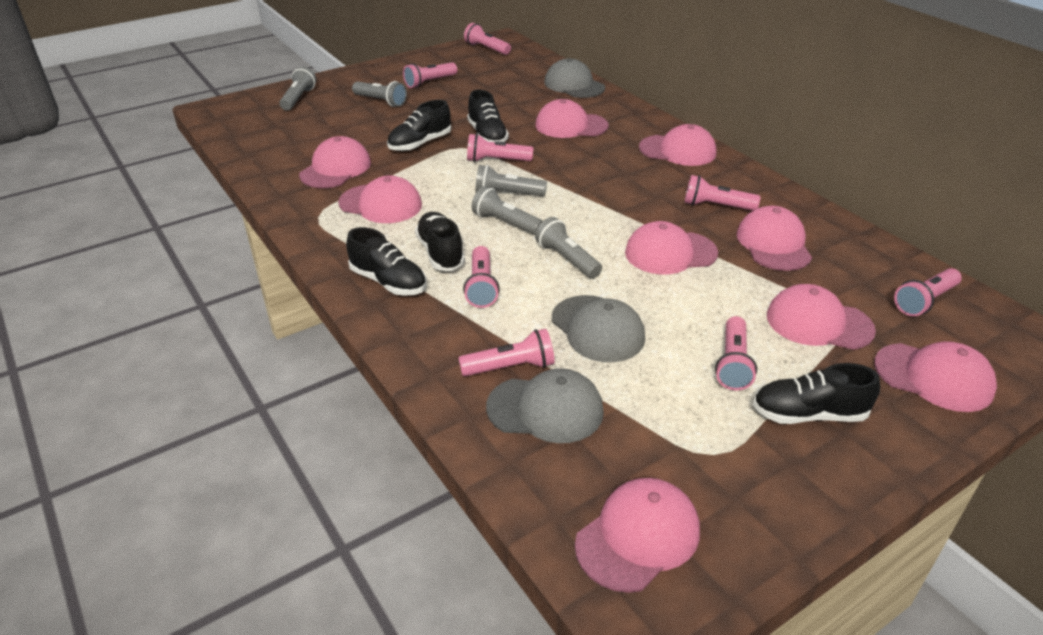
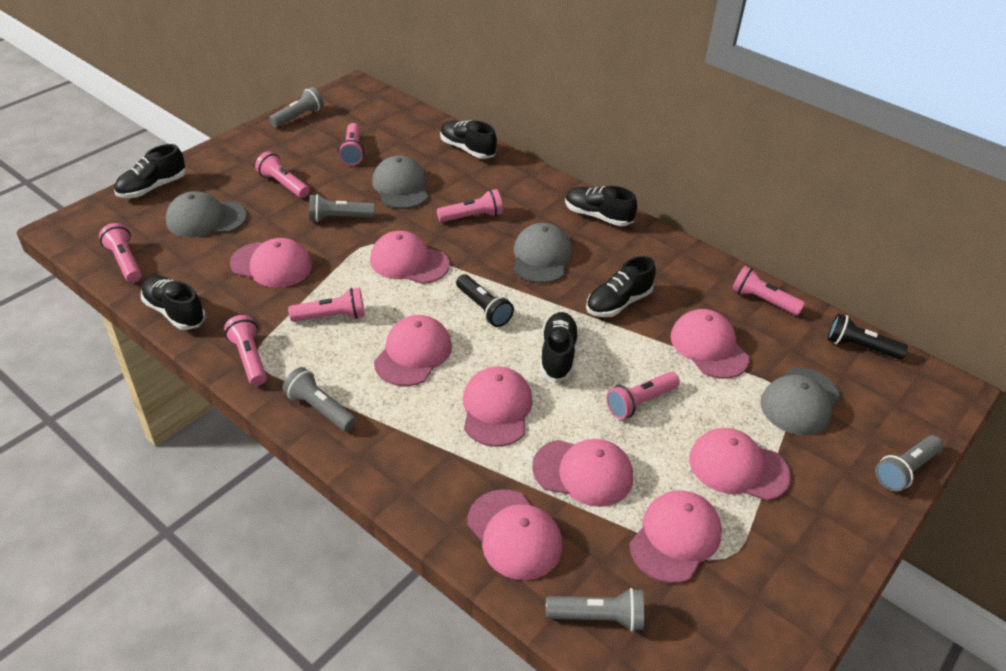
black flashlight: 0 -> 2
black shoe: 5 -> 6
grey cap: 3 -> 4

